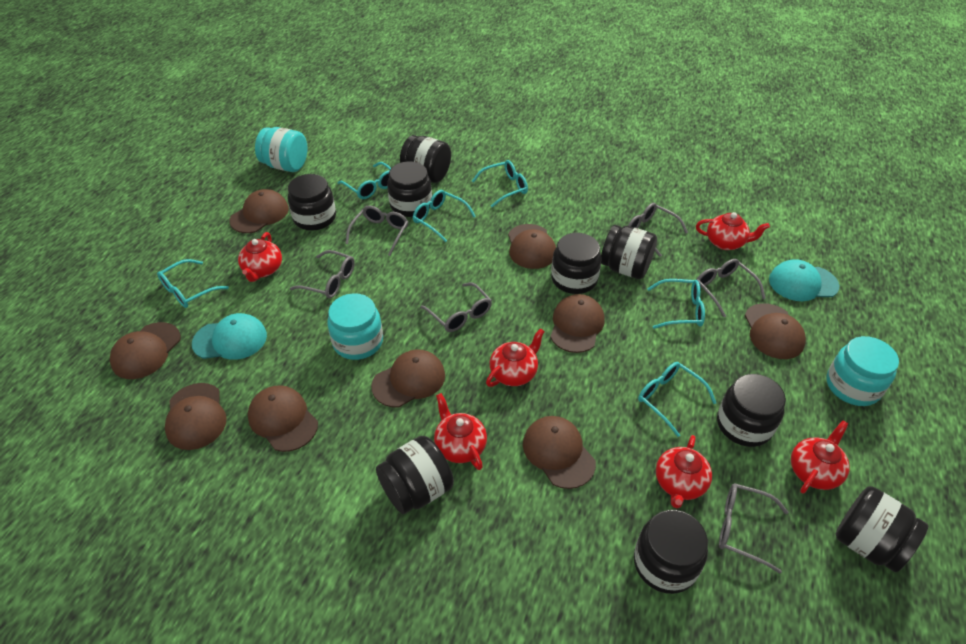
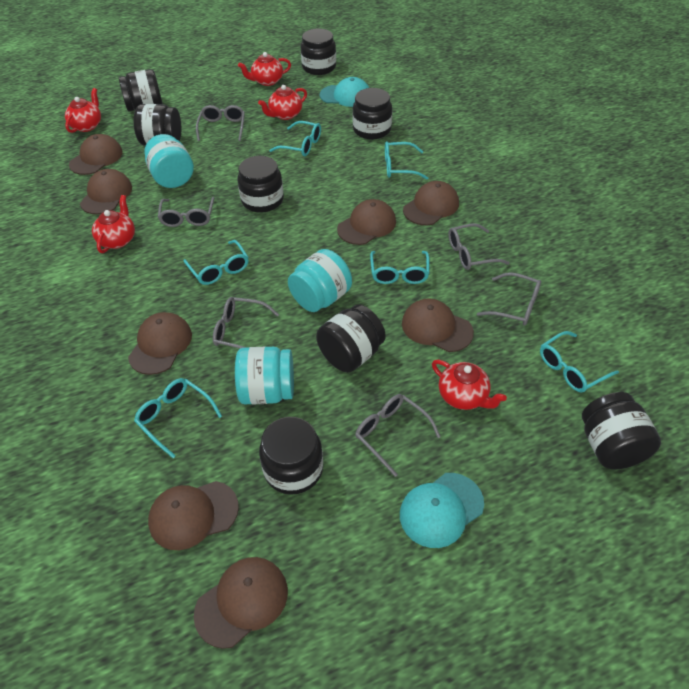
black jar: 9 -> 8
brown cap: 9 -> 8
red teapot: 6 -> 5

